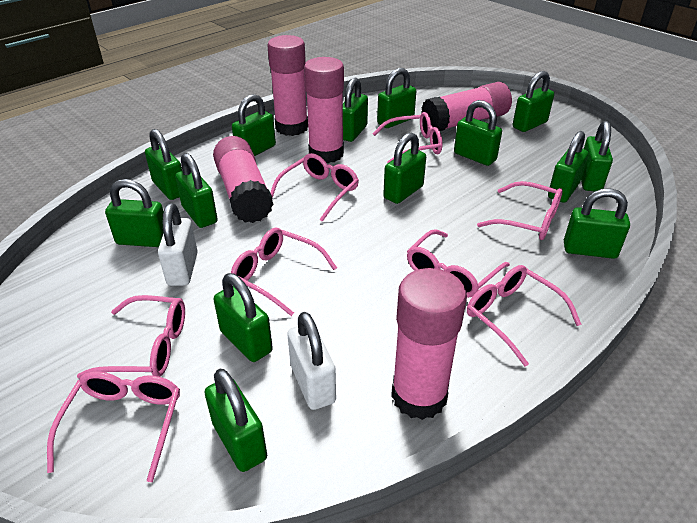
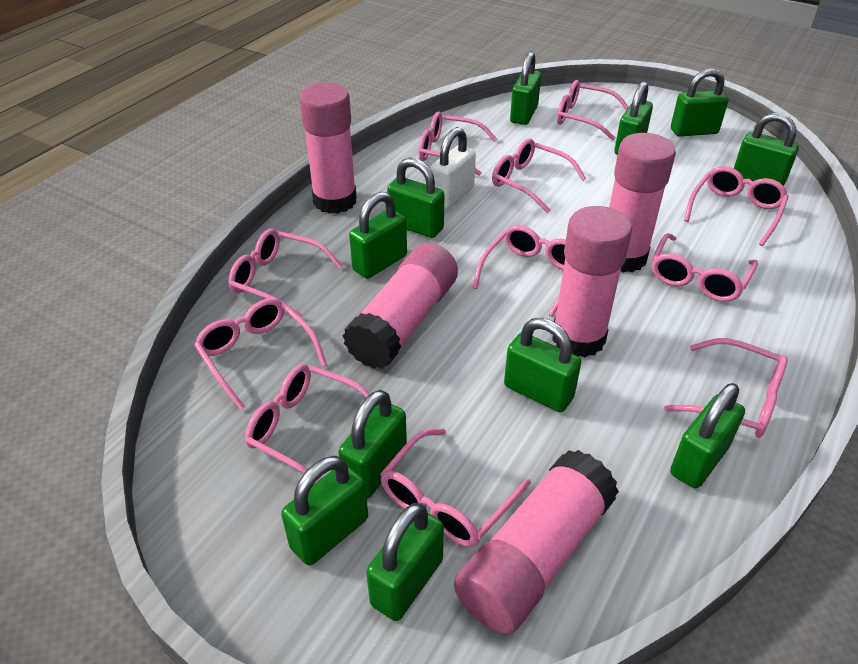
green padlock: 14 -> 11
pink glasses: 8 -> 11
white padlock: 2 -> 1

